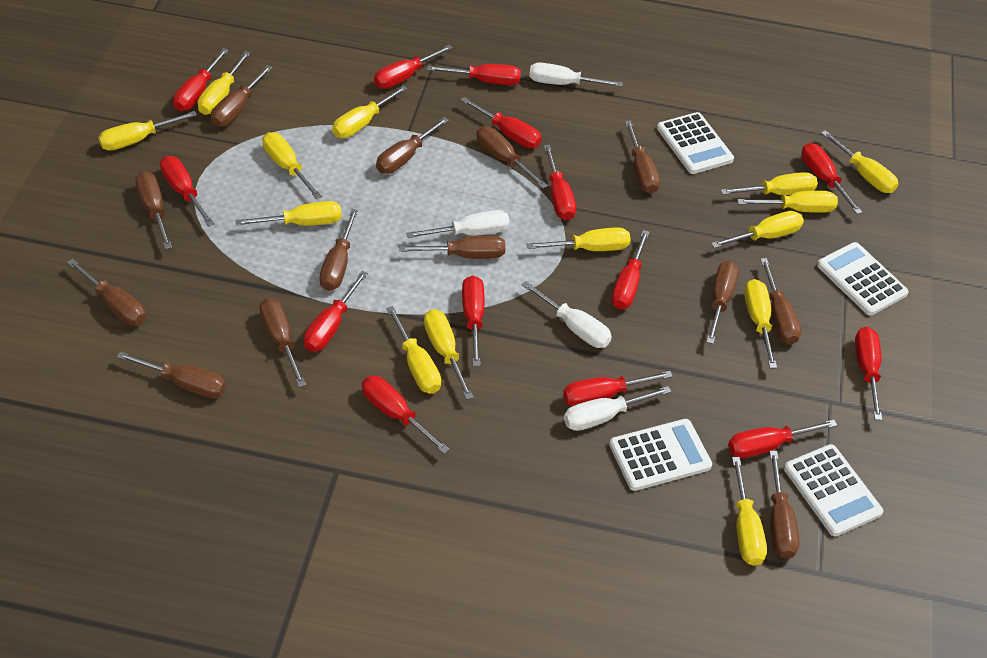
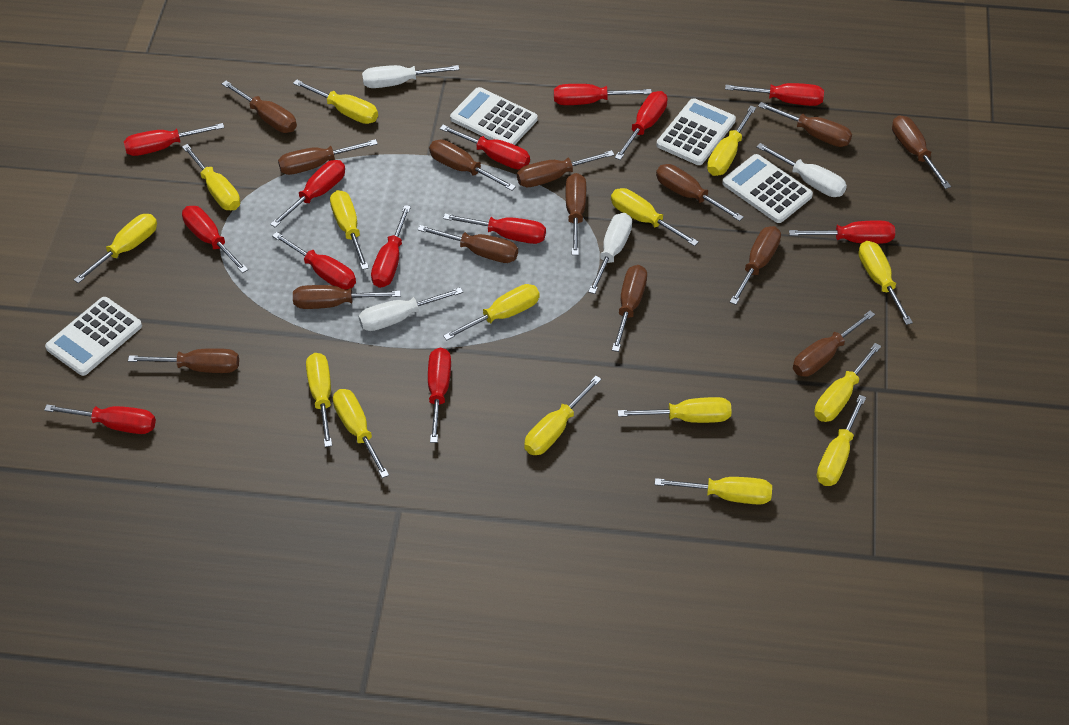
brown screwdriver: 13 -> 14
red screwdriver: 14 -> 13
yellow screwdriver: 14 -> 15

